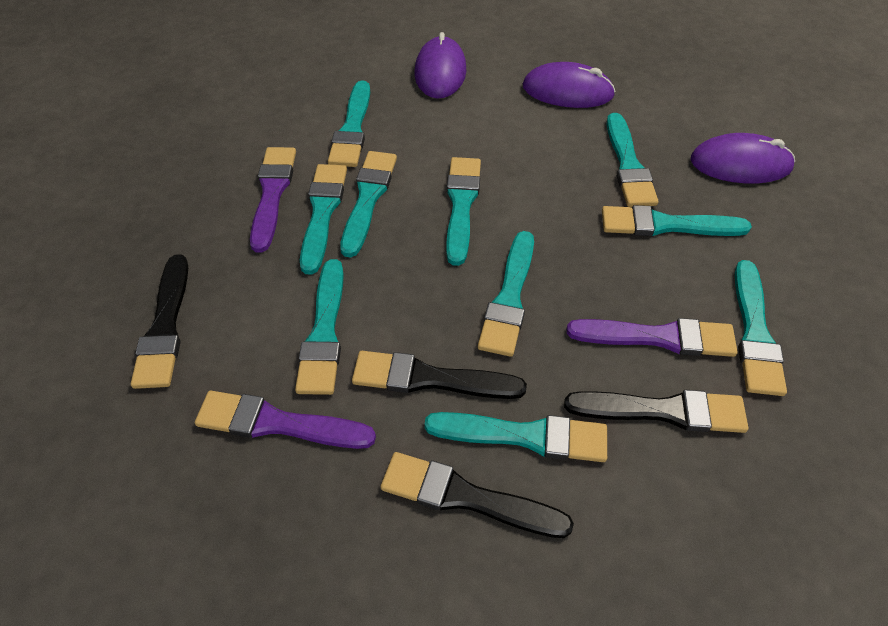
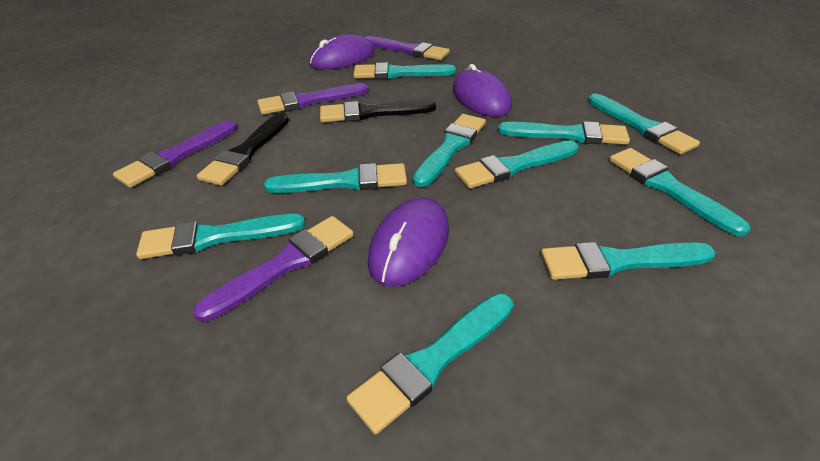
black brush: 4 -> 2
purple brush: 3 -> 4

